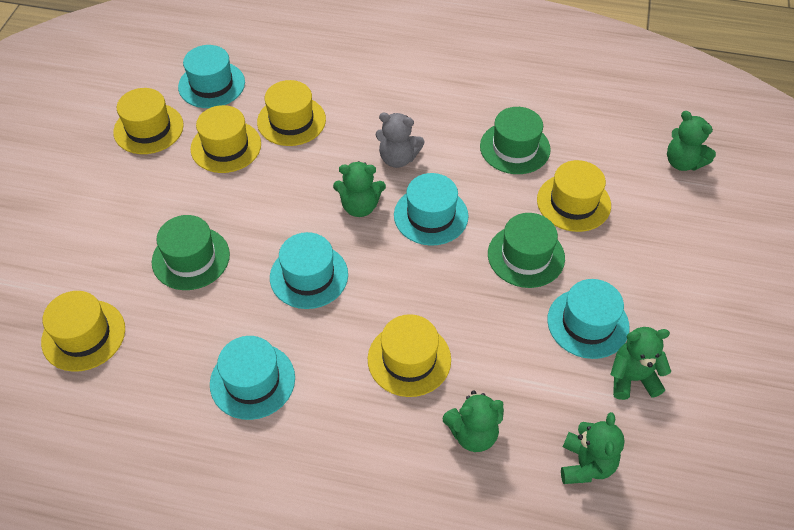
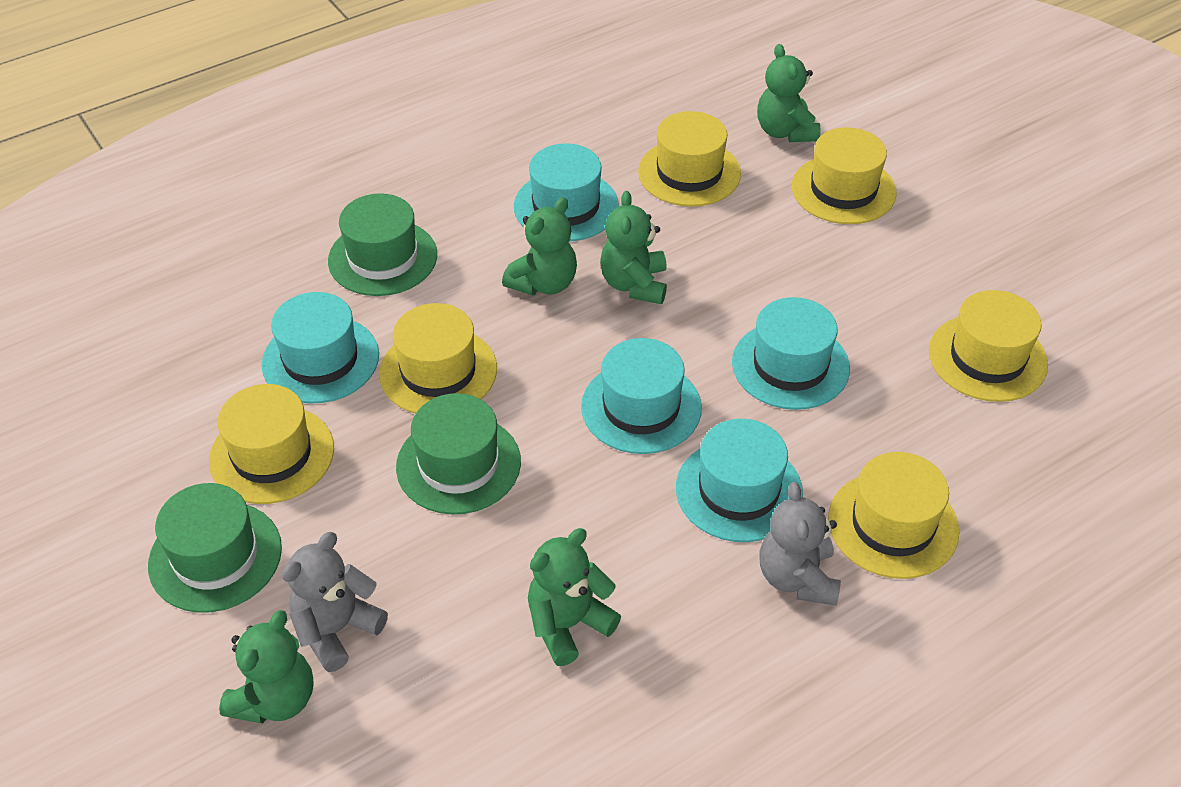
grey teddy bear: 1 -> 2

